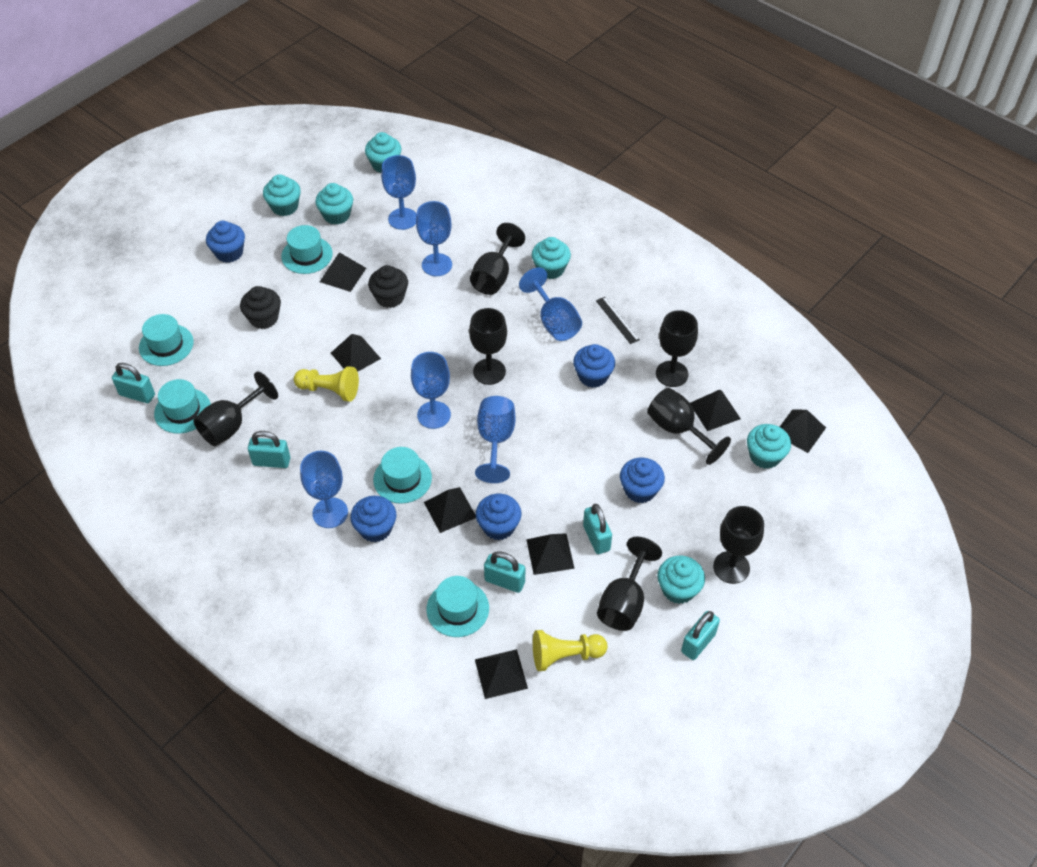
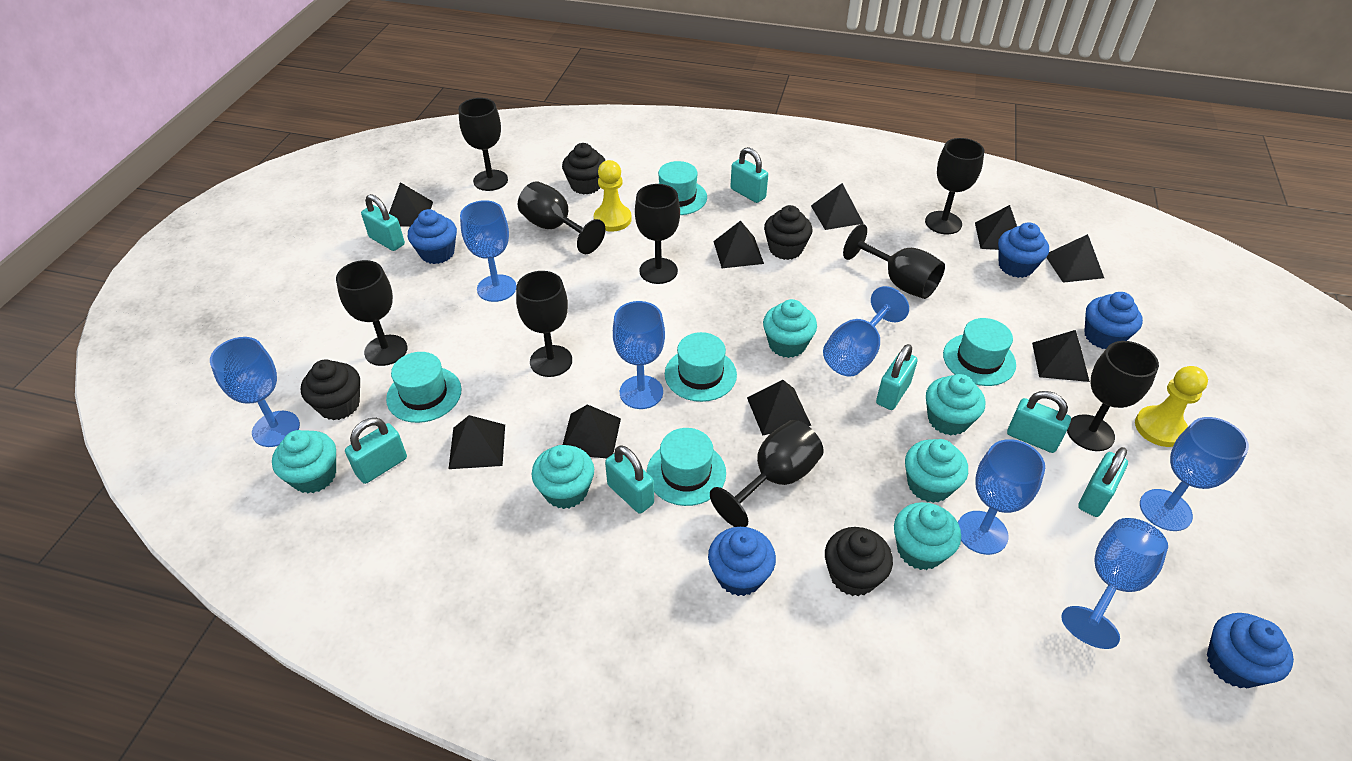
black cupcake: 2 -> 4
black goblet: 7 -> 9
black pyramid: 7 -> 9
black ruler: 1 -> 0
blue goblet: 6 -> 7
turquoise padlock: 5 -> 7

